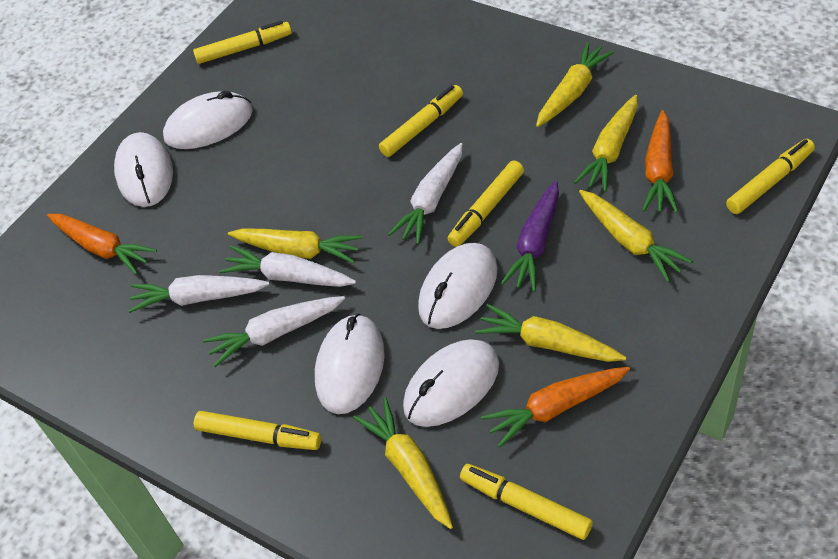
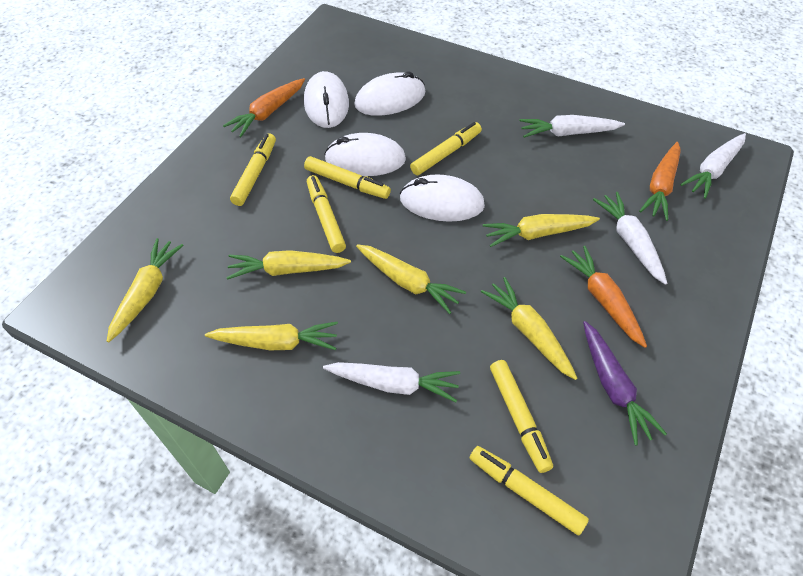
white mouse: 5 -> 4

